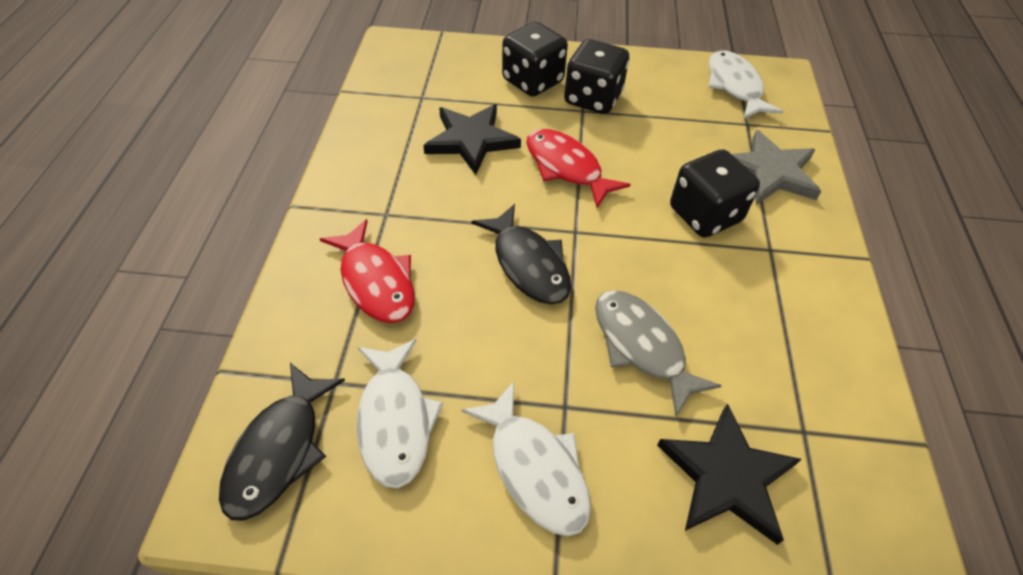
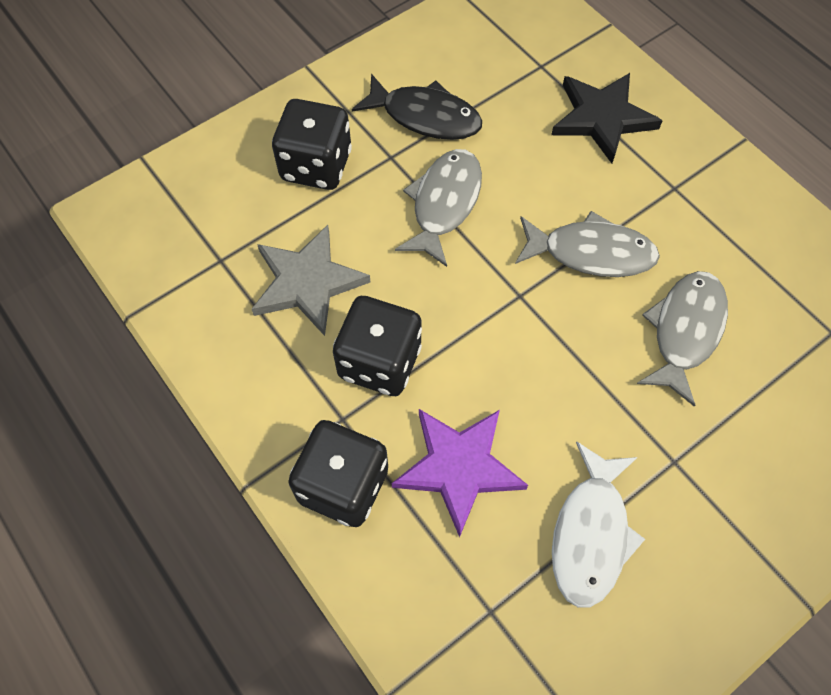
black fish: 2 -> 1
black star: 2 -> 1
grey fish: 1 -> 3
purple star: 0 -> 1
red fish: 2 -> 0
white fish: 3 -> 1

